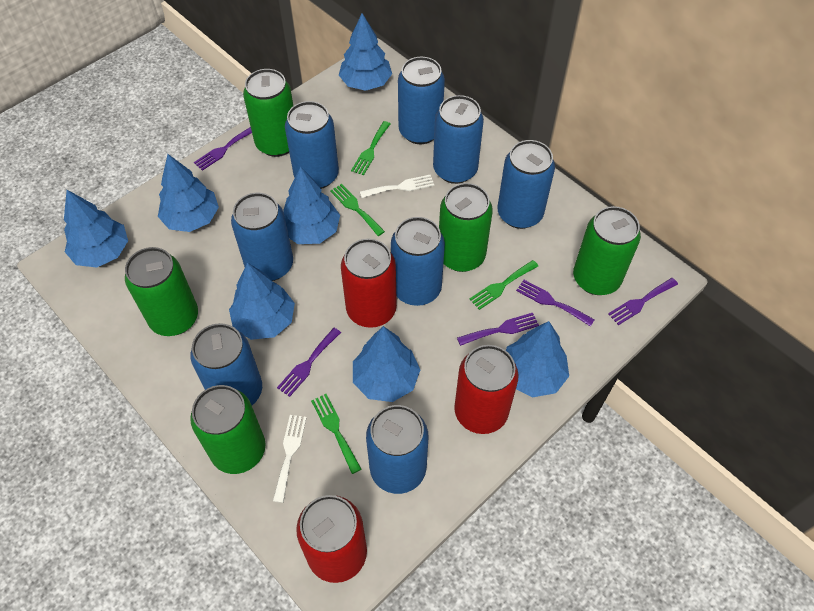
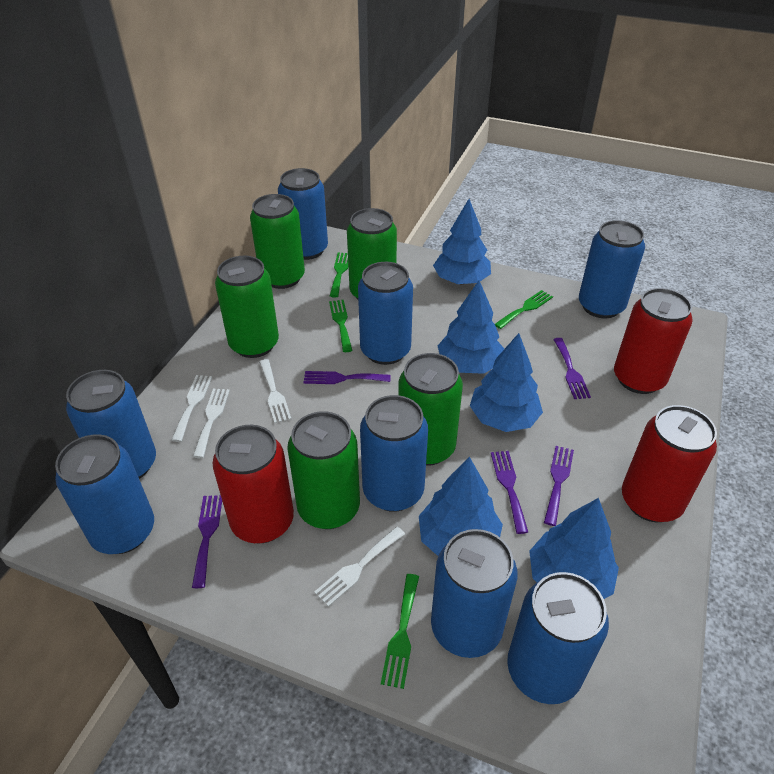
blue tree: 7 -> 5
white fork: 2 -> 4

